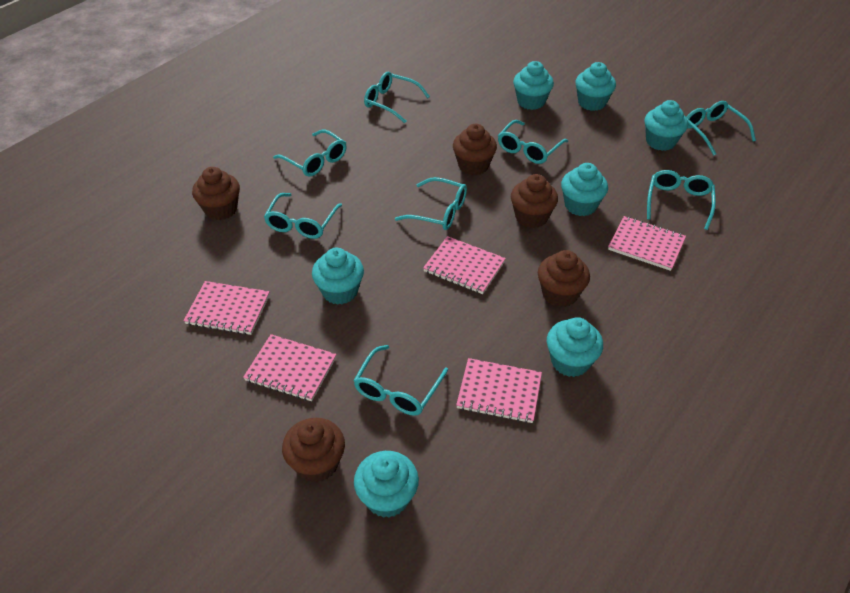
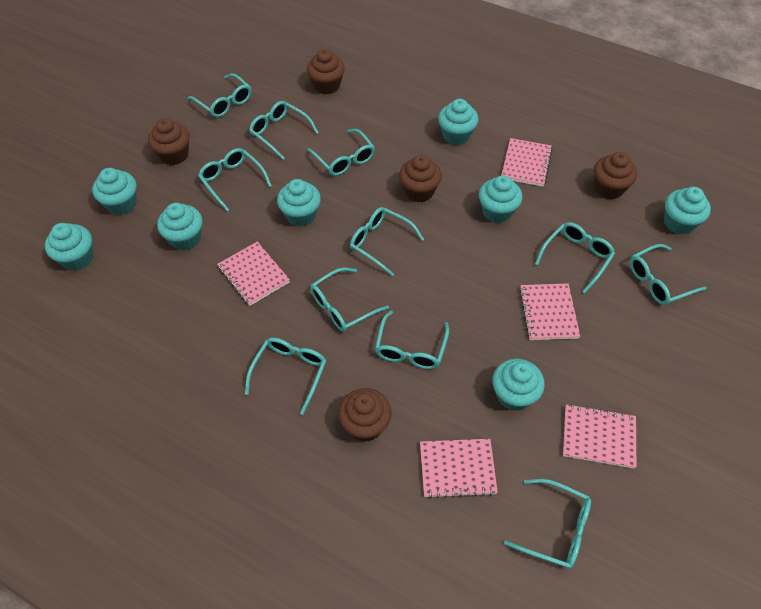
turquoise cupcake: 7 -> 8
turquoise glasses: 8 -> 11

